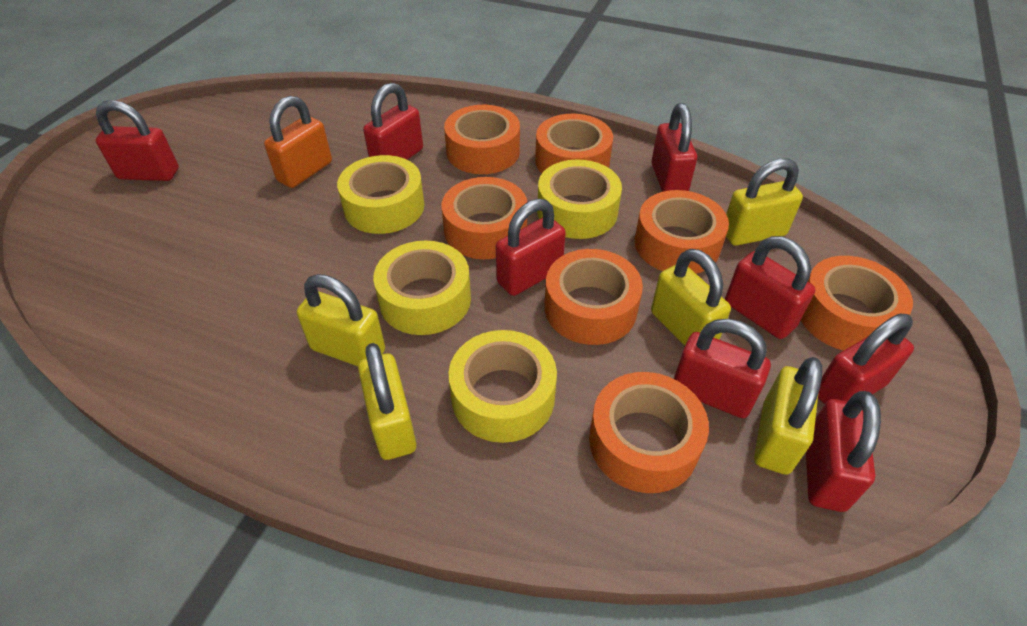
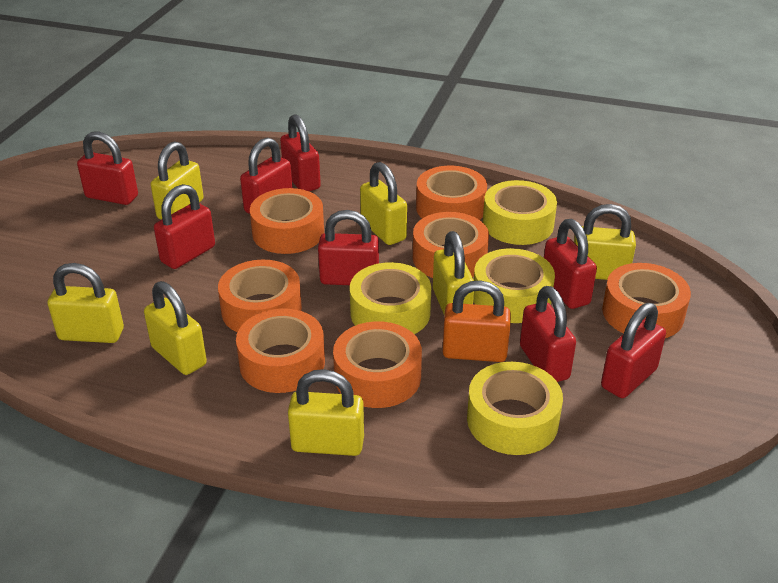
yellow padlock: 5 -> 7

